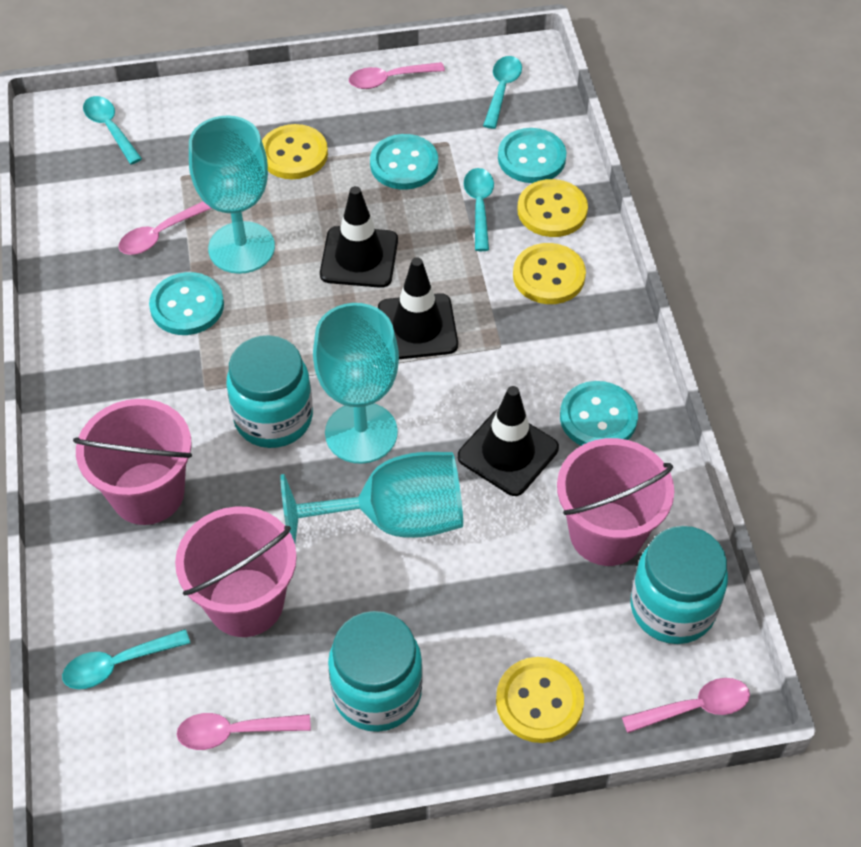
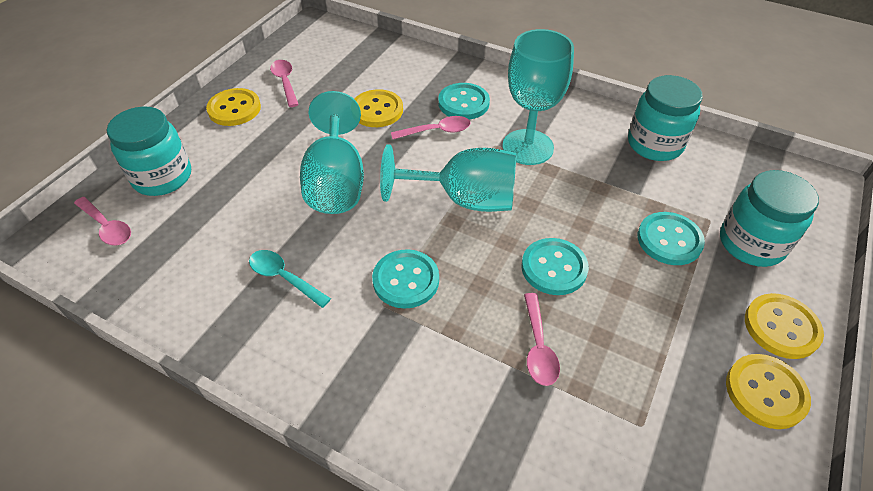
black traffic cone: 3 -> 0
pink bucket: 3 -> 0
turquoise spoon: 4 -> 1

